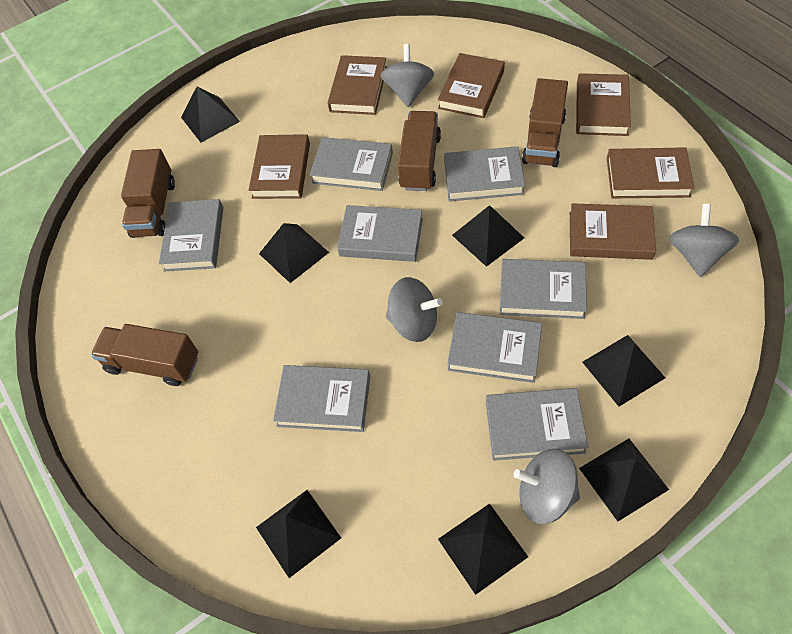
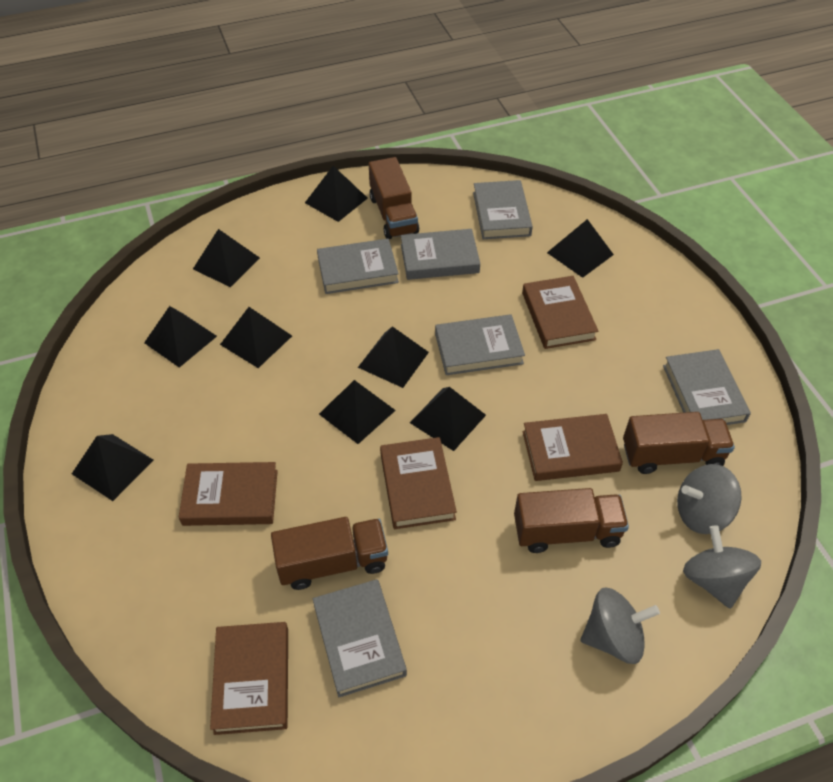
black pyramid: 7 -> 9
brown book: 6 -> 5
grey book: 8 -> 6
grey spinning top: 4 -> 3

